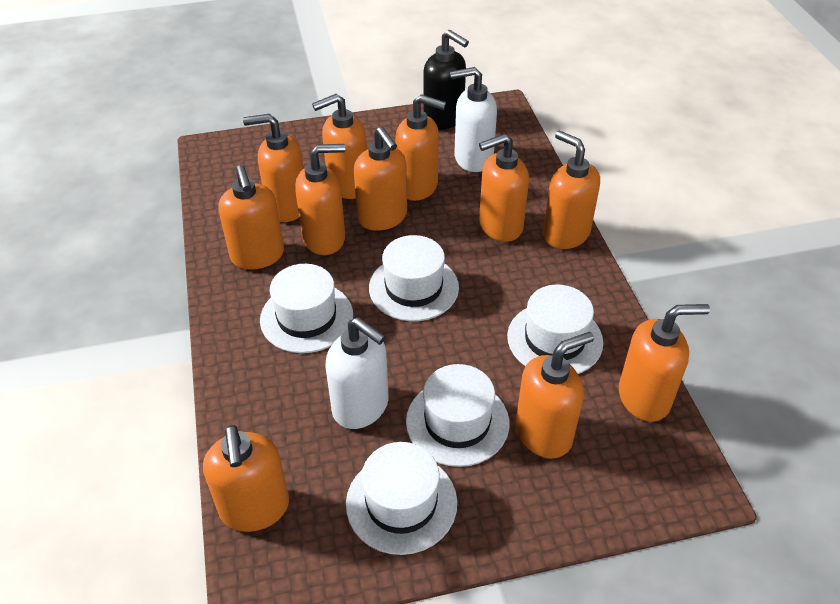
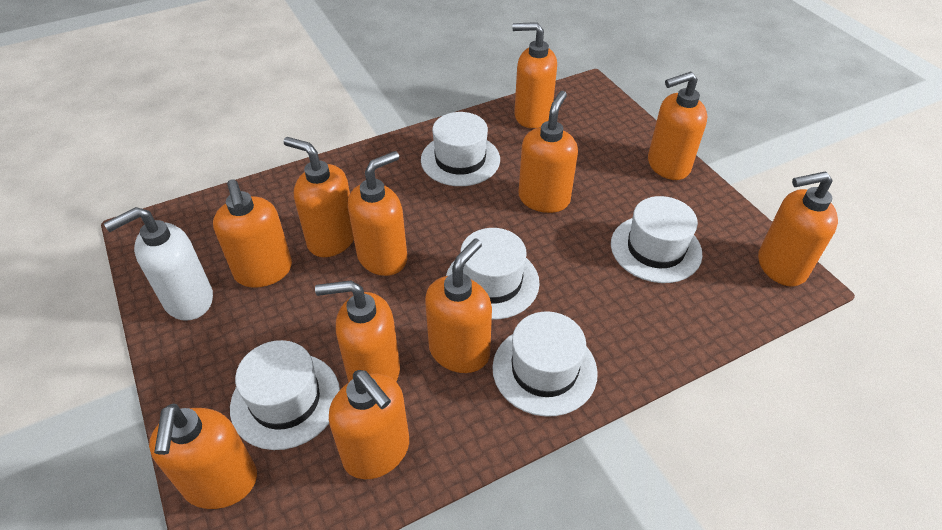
black soap dispenser: 1 -> 0
white soap dispenser: 2 -> 1

